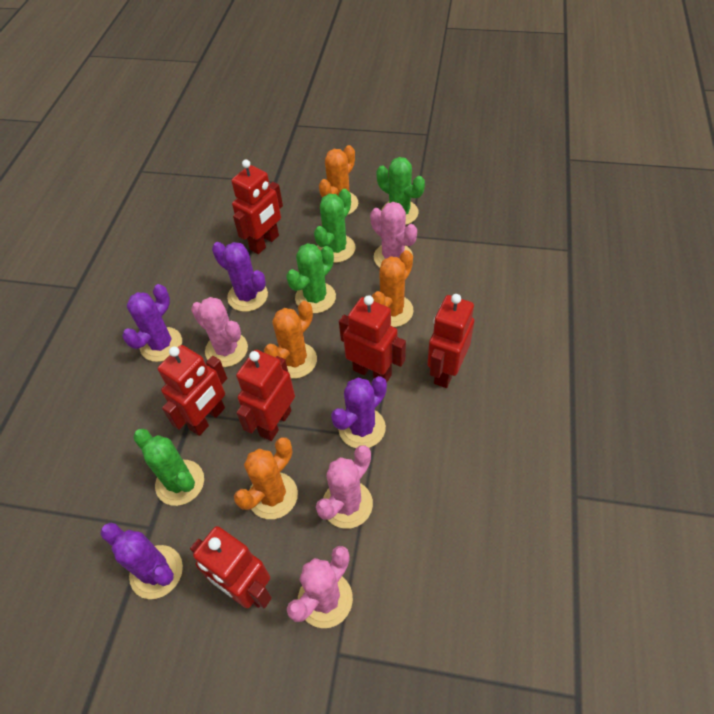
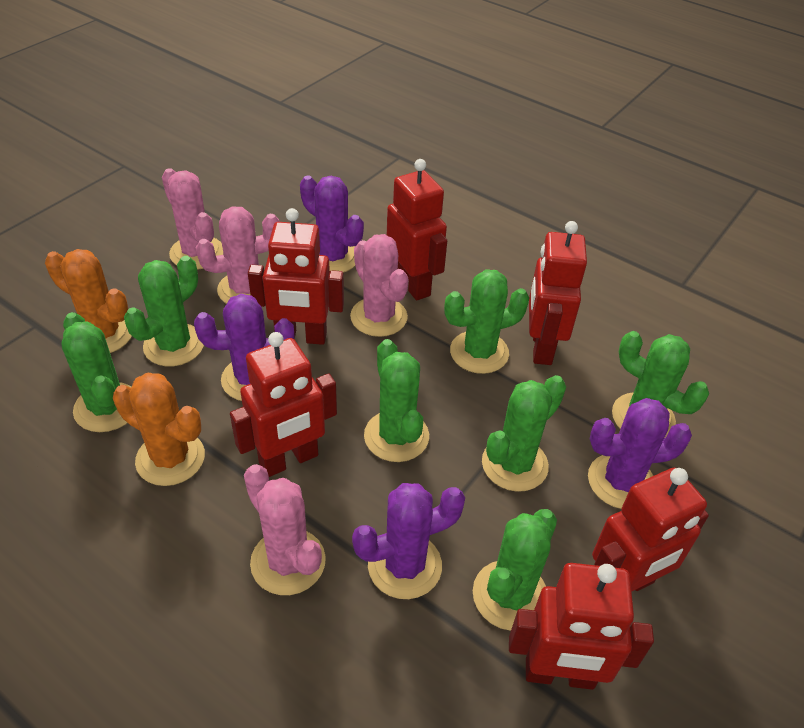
green cactus: 4 -> 7
orange cactus: 4 -> 2

